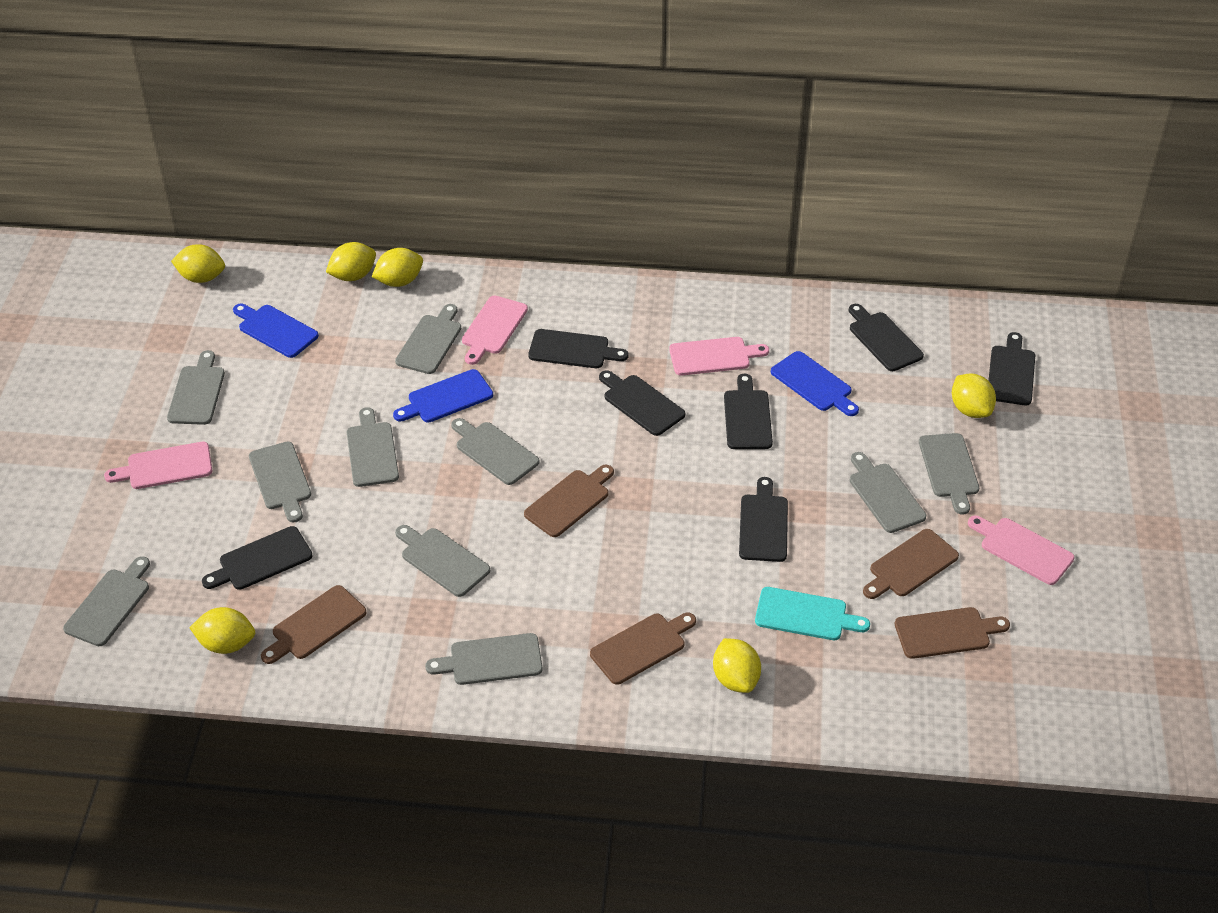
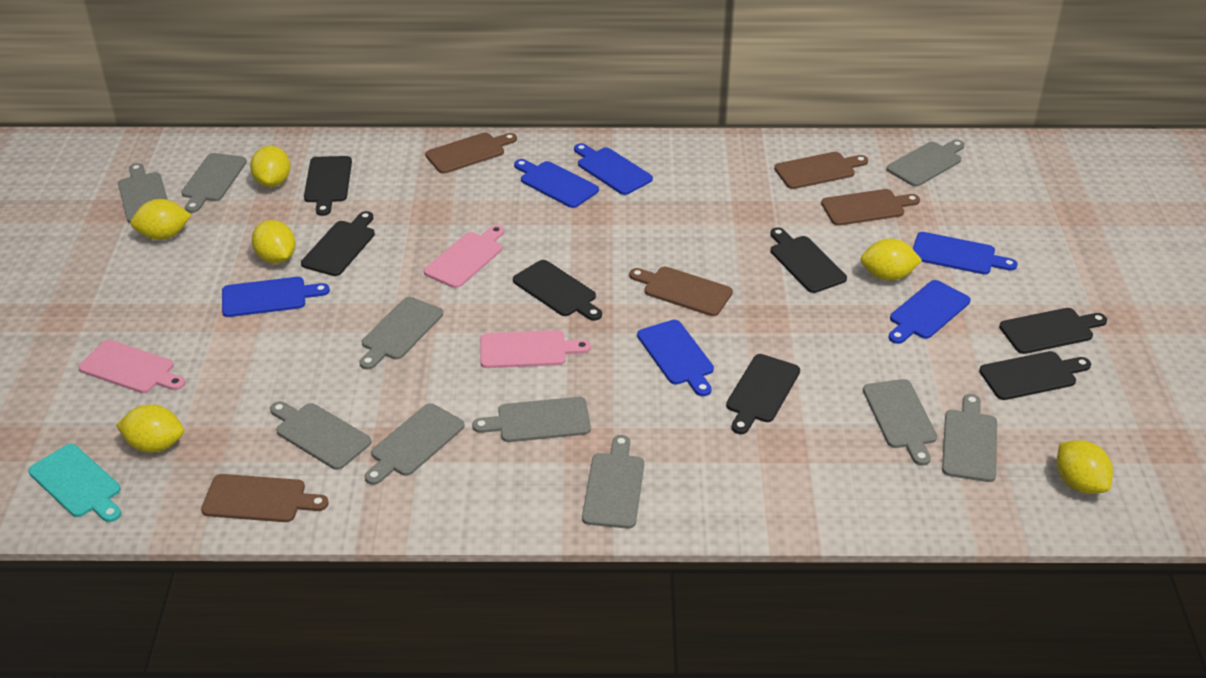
blue cutting board: 3 -> 6
pink cutting board: 4 -> 3

